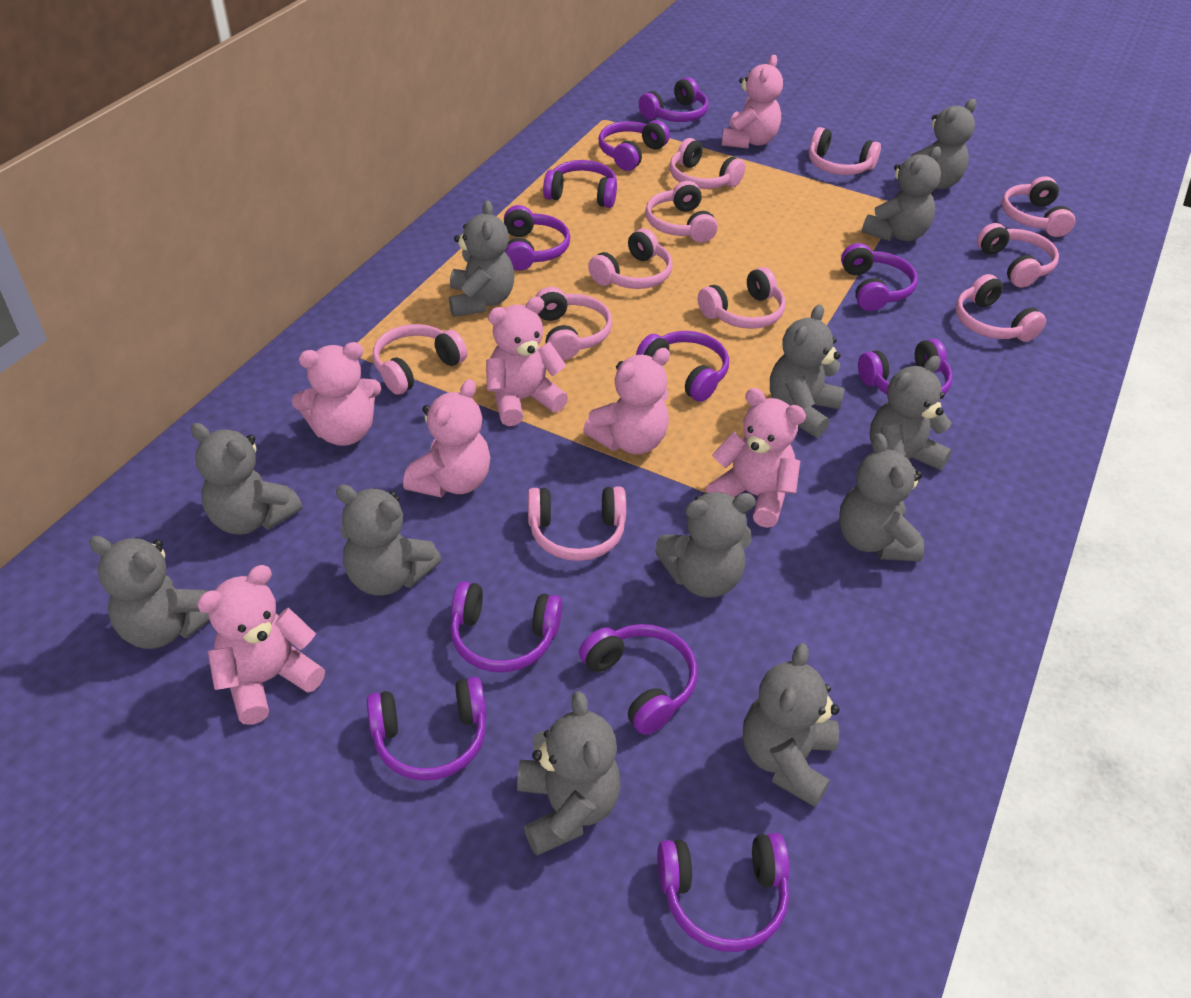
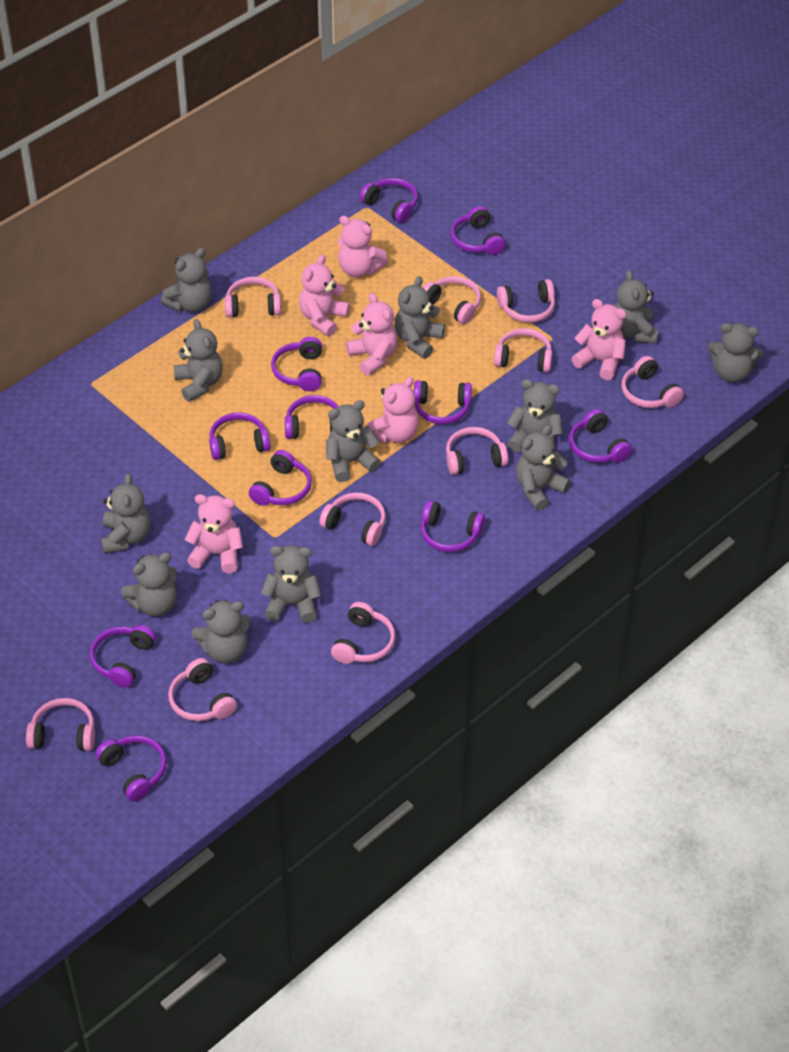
pink headphones: 11 -> 10
pink teddy bear: 7 -> 6

